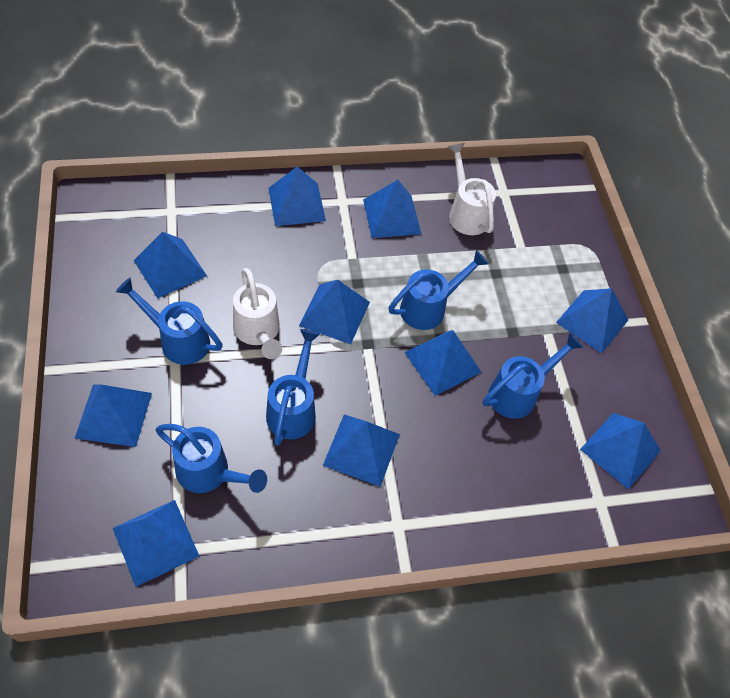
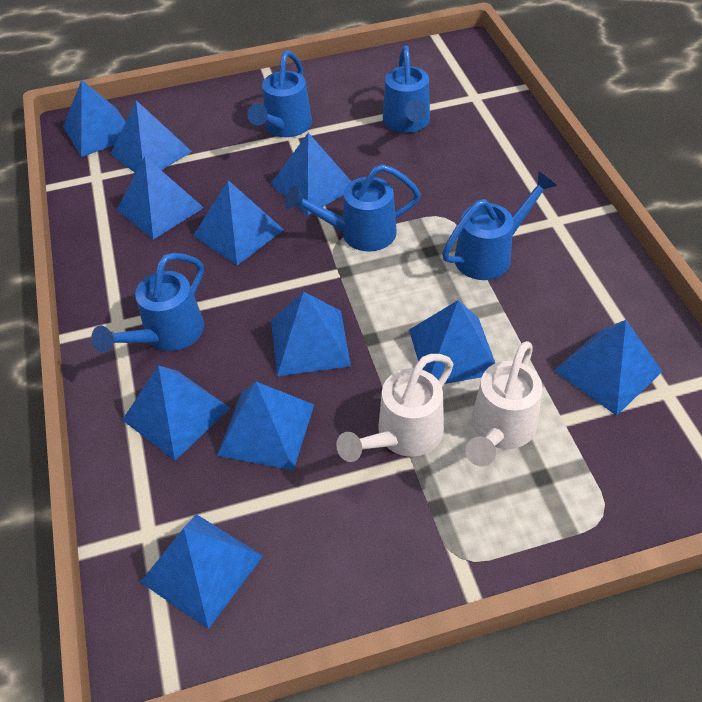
blue pyramid: 10 -> 11

